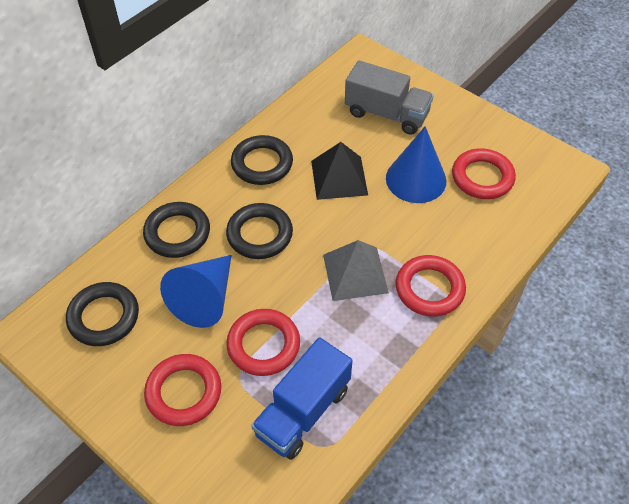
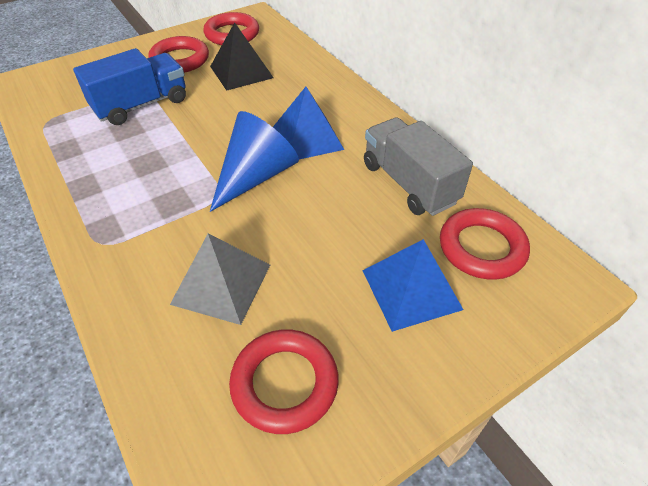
black ring: 4 -> 0
blue cone: 2 -> 1
blue pyramid: 0 -> 2

